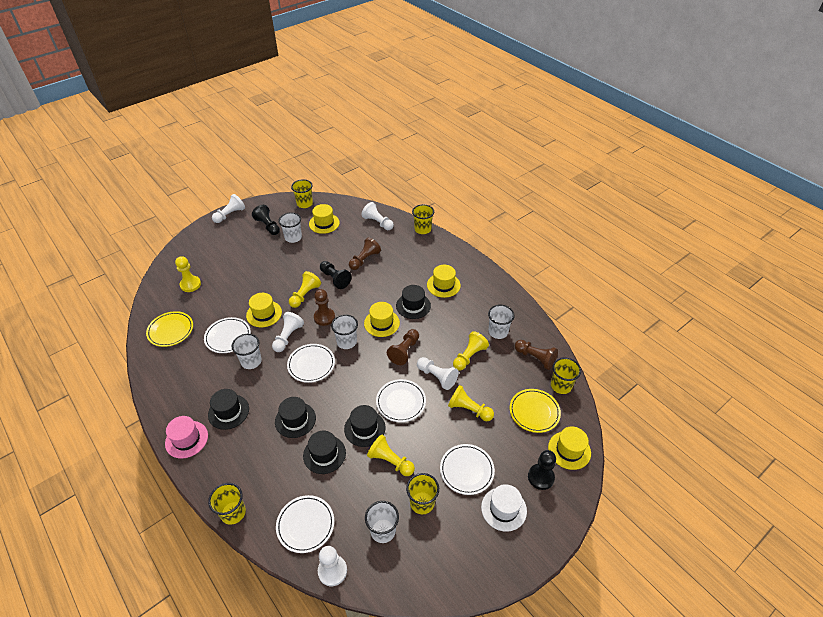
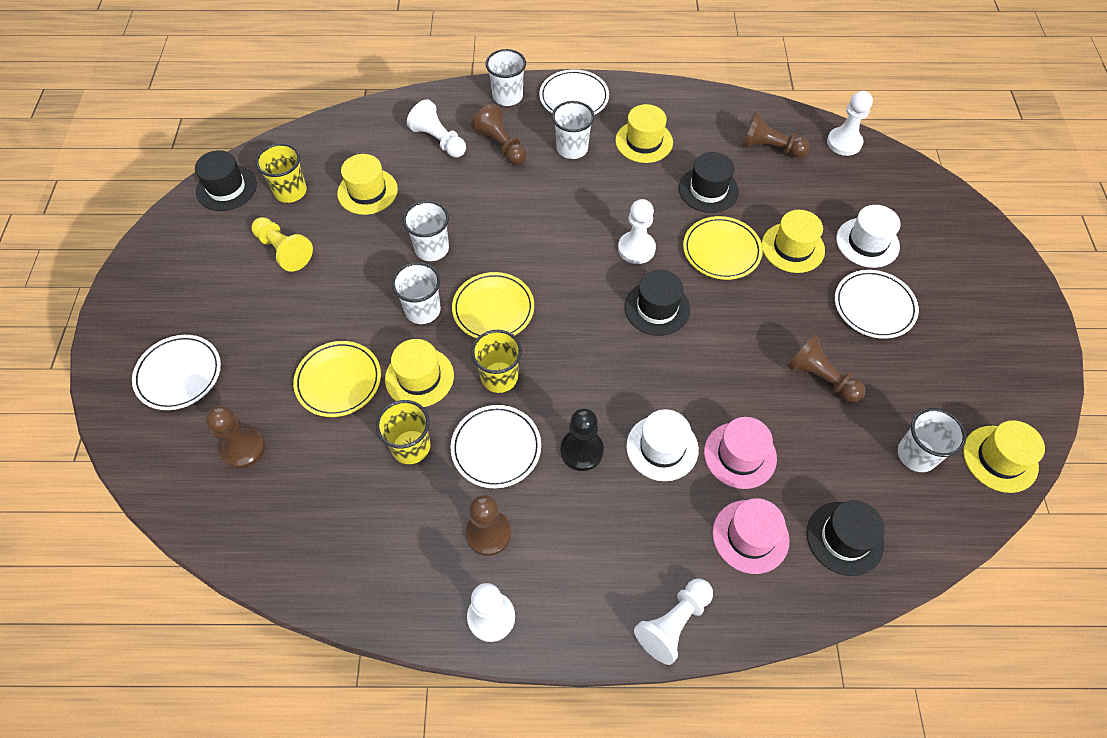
black hat: 5 -> 4
black pawn: 3 -> 1
brown pawn: 4 -> 5
pink hat: 1 -> 2
white hat: 1 -> 2
white plate: 5 -> 4
yellow cup: 5 -> 3
yellow pawn: 5 -> 1
yellow plate: 2 -> 3

